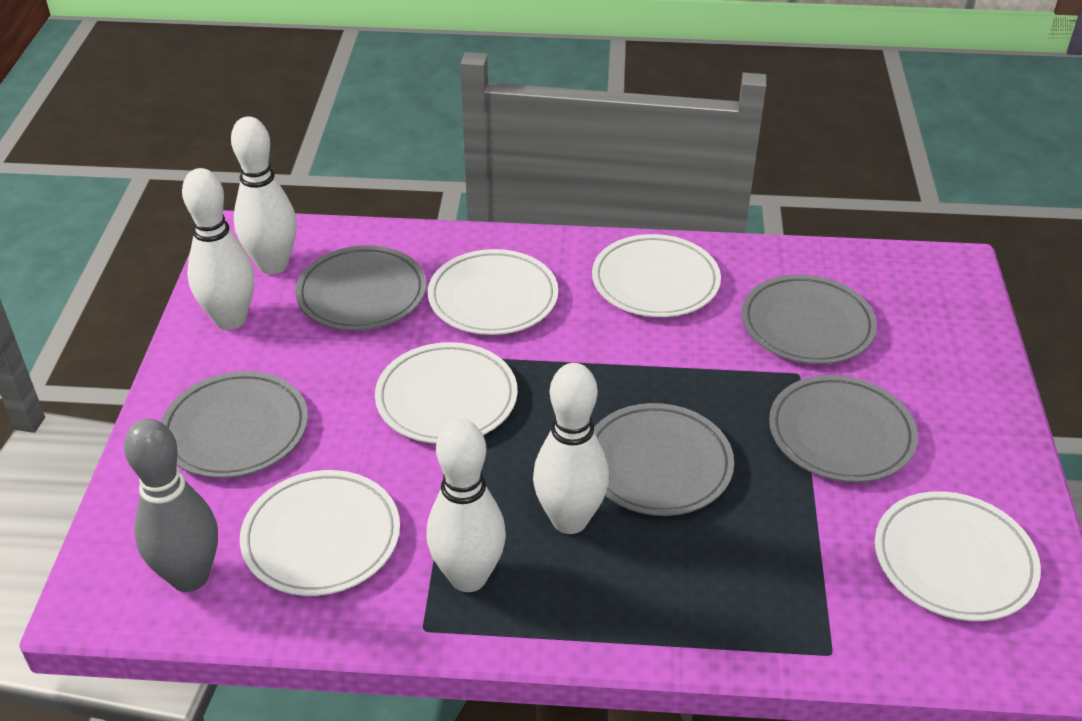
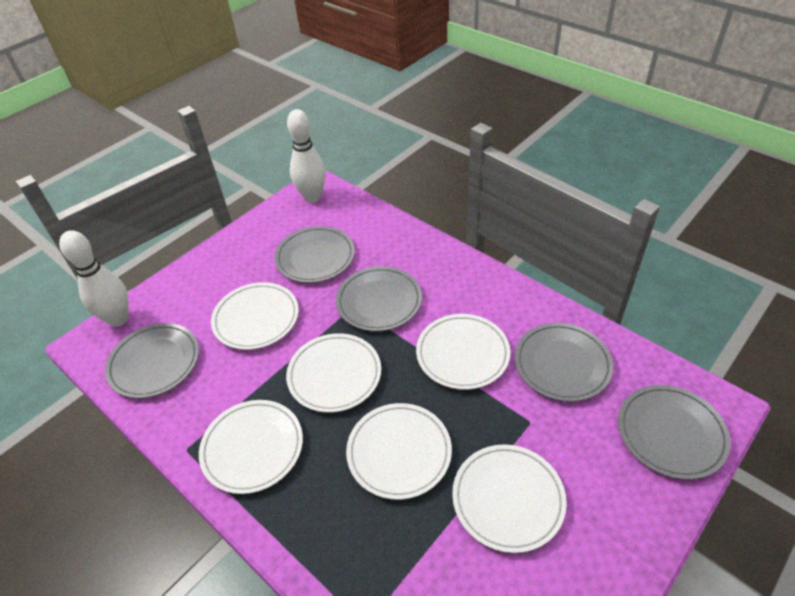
grey bowling pin: 1 -> 0
white bowling pin: 4 -> 2
white plate: 5 -> 6

